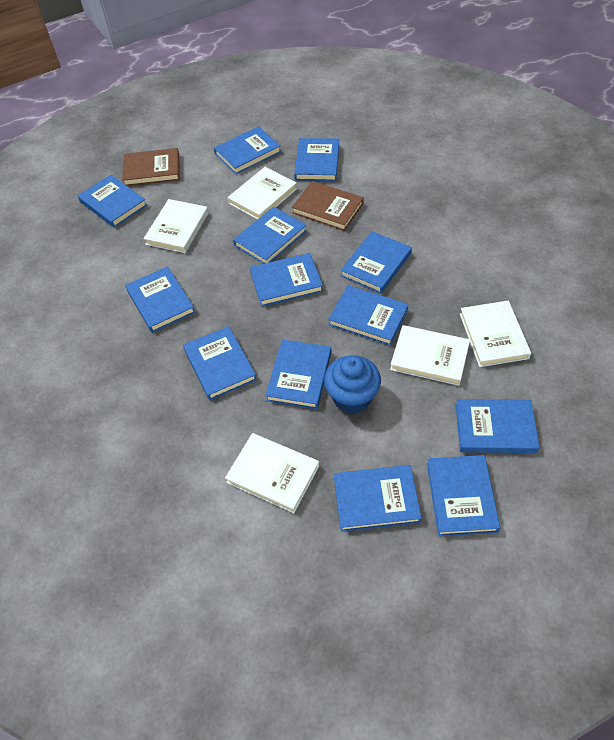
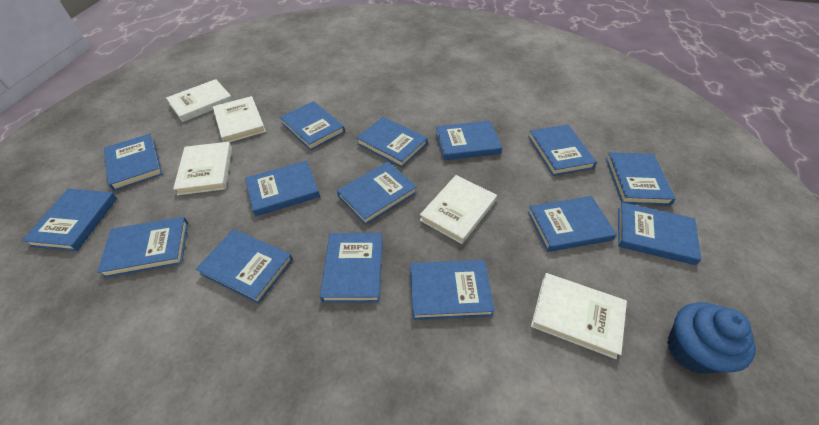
blue book: 13 -> 15
brown book: 2 -> 0

